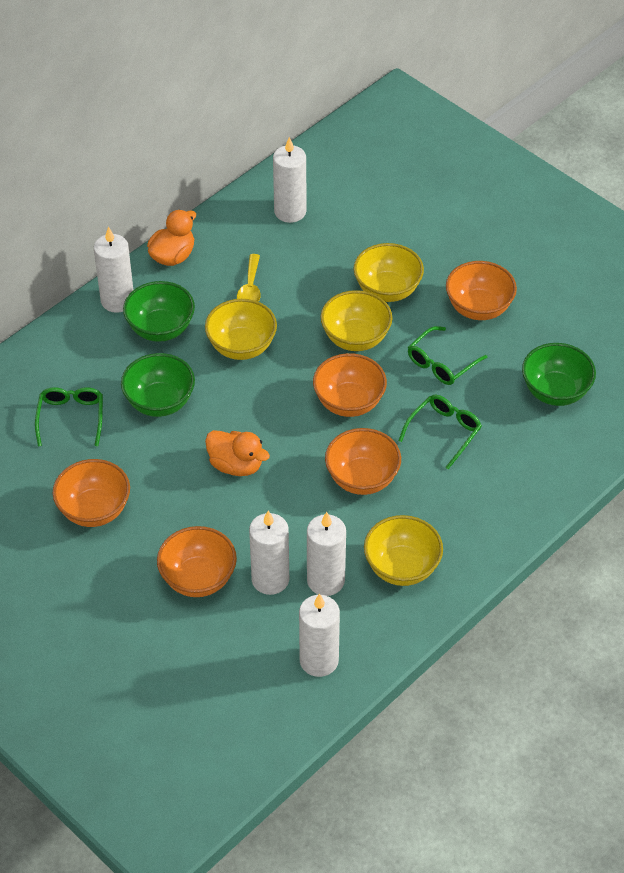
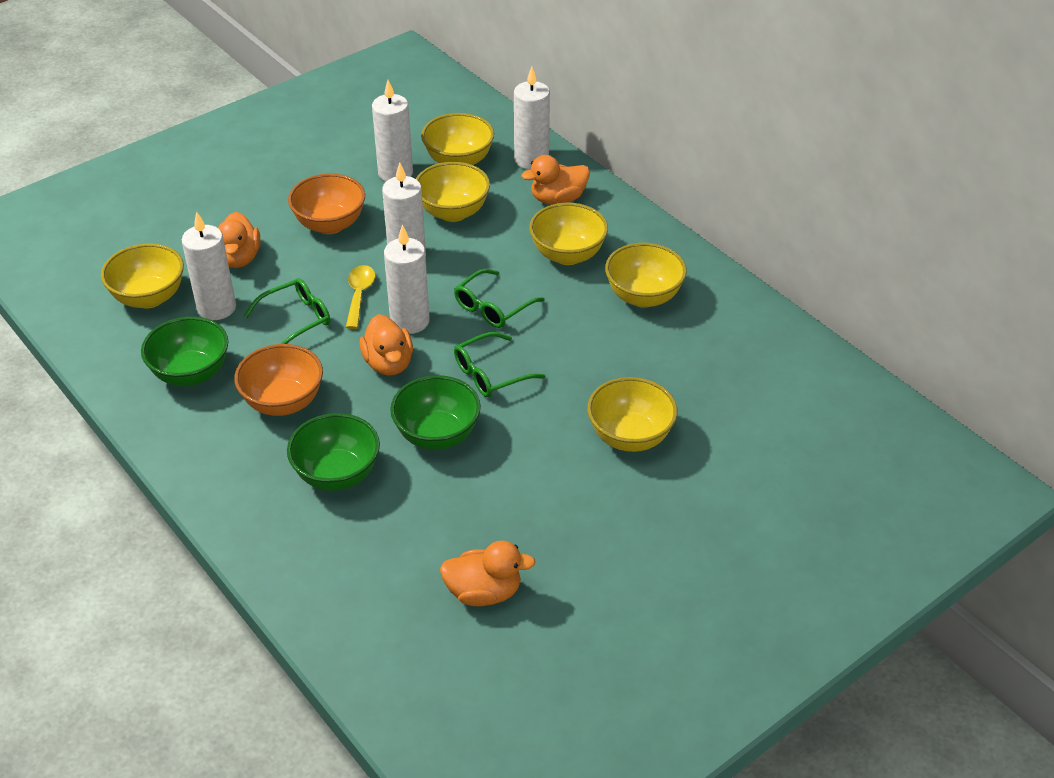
orange bowl: 5 -> 2
orange duck: 2 -> 4
yellow bowl: 4 -> 6

